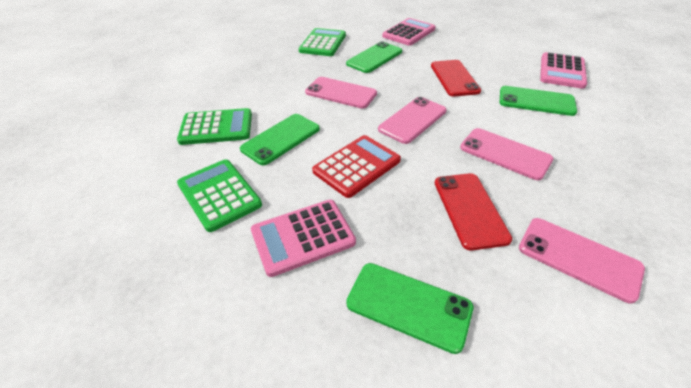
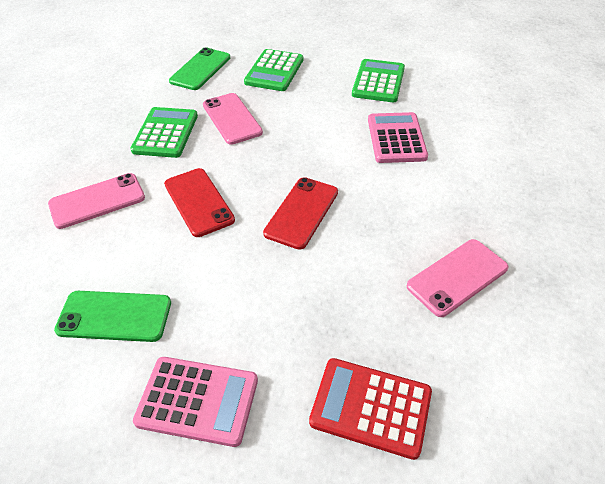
green phone: 4 -> 2
pink calculator: 3 -> 2
pink phone: 4 -> 3

